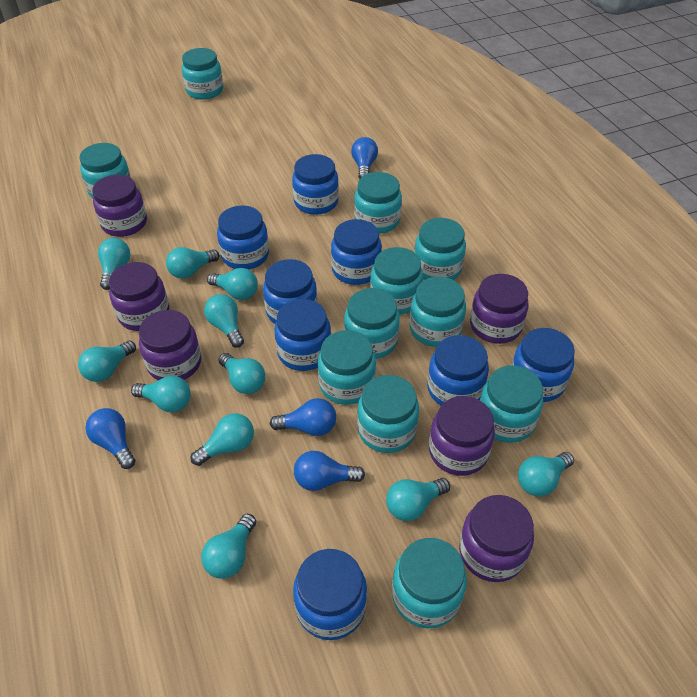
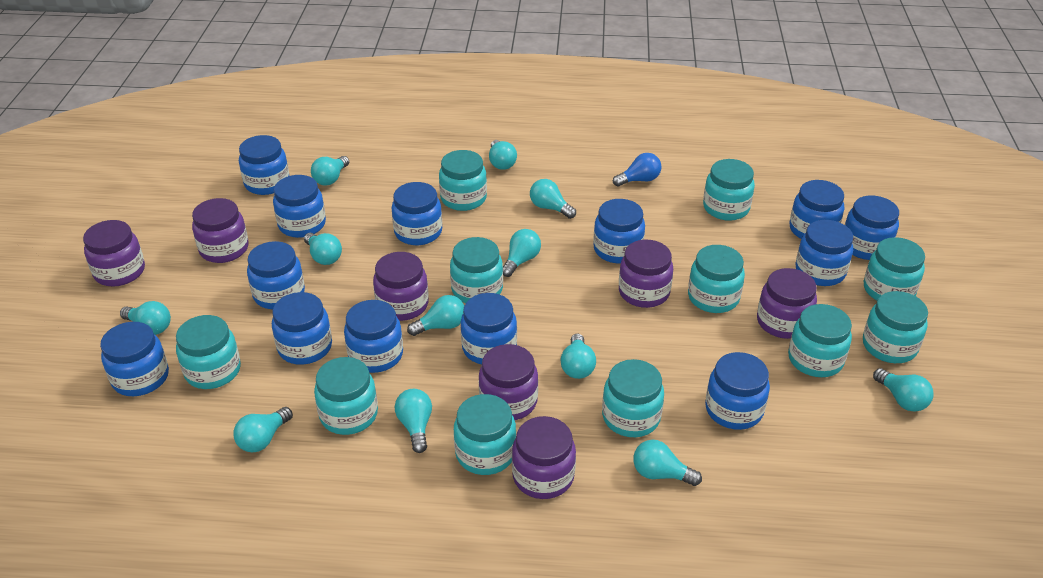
blue jar: 8 -> 13
blue light bulb: 4 -> 1
purple jar: 6 -> 7
turquoise light bulb: 11 -> 12

